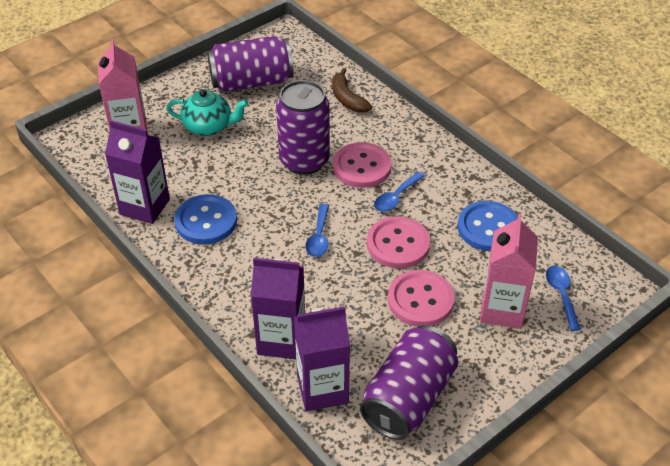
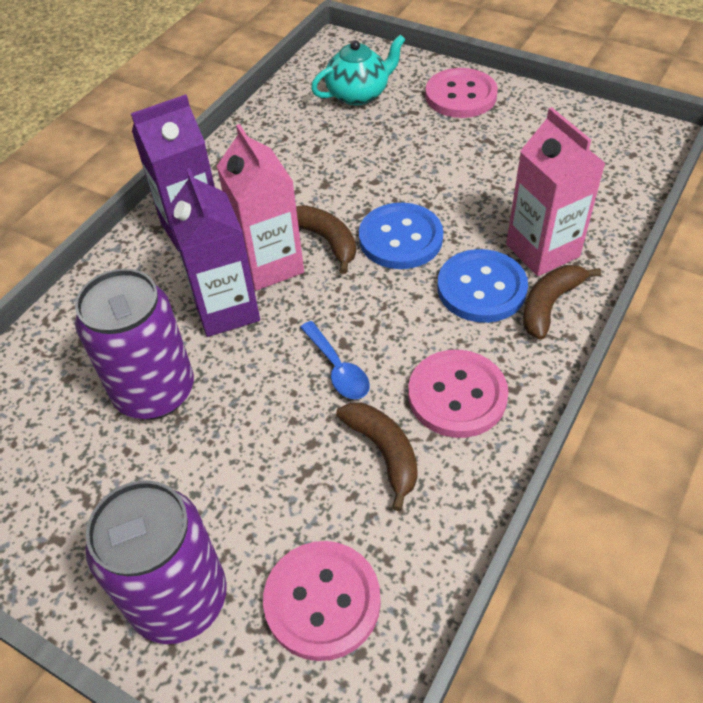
blue spoon: 3 -> 1
brown banana: 1 -> 3
purple can: 3 -> 2
purple carton: 3 -> 2

